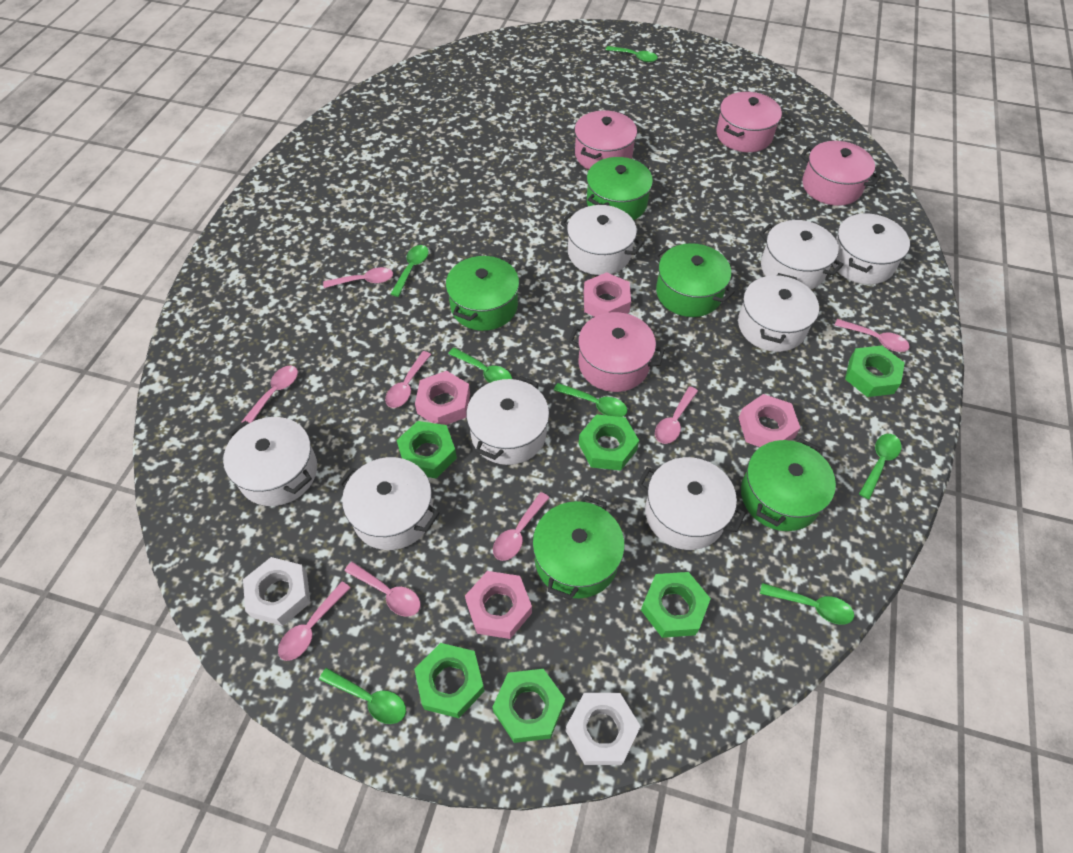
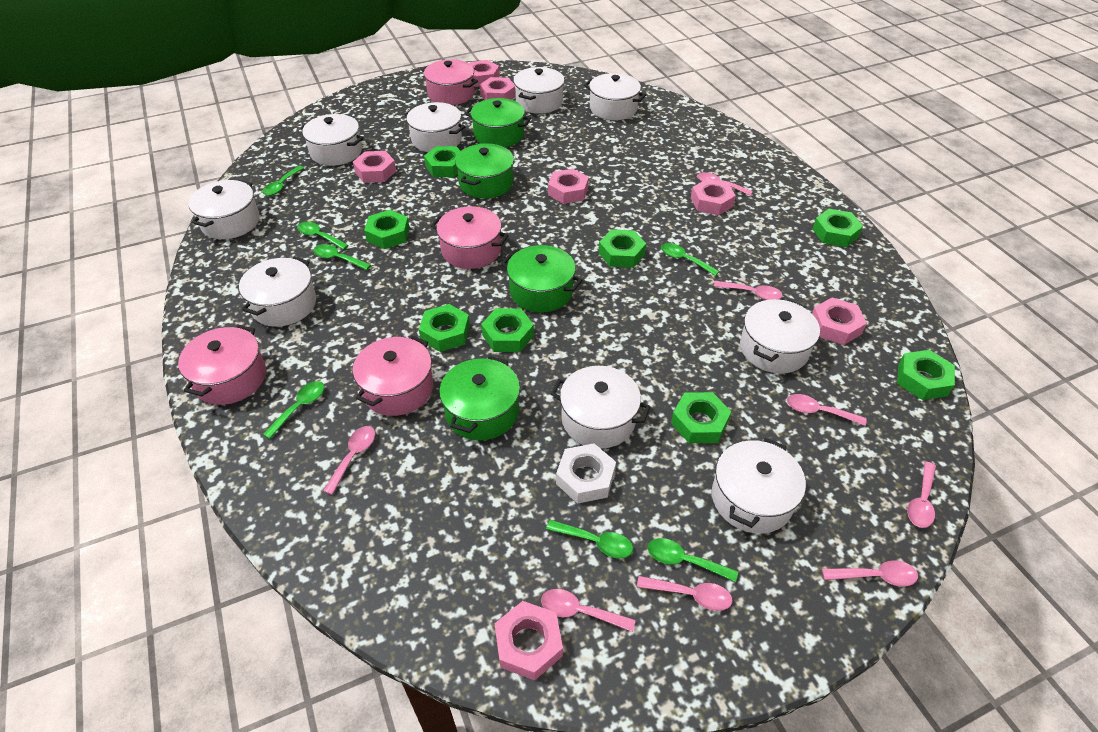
green nut: 6 -> 8
green pot: 5 -> 4
pink nut: 4 -> 7
white nut: 2 -> 1
white pot: 8 -> 9

